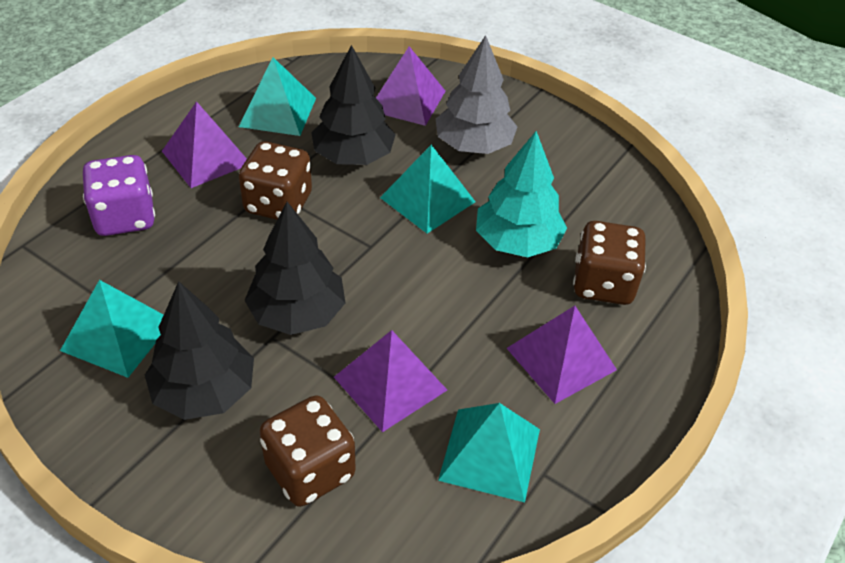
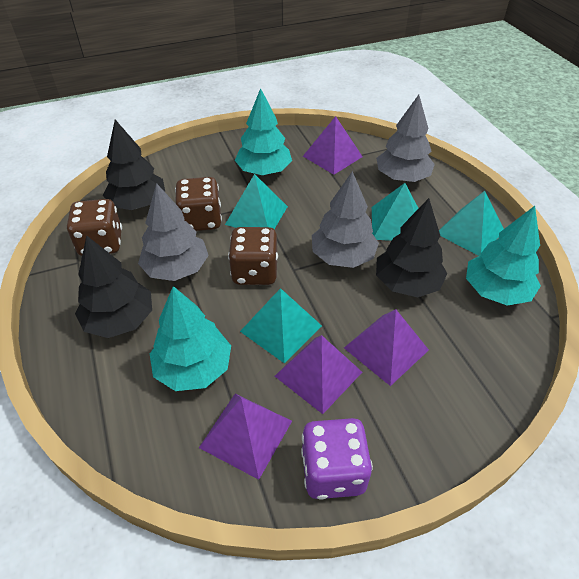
grey tree: 1 -> 3
turquoise tree: 1 -> 3

